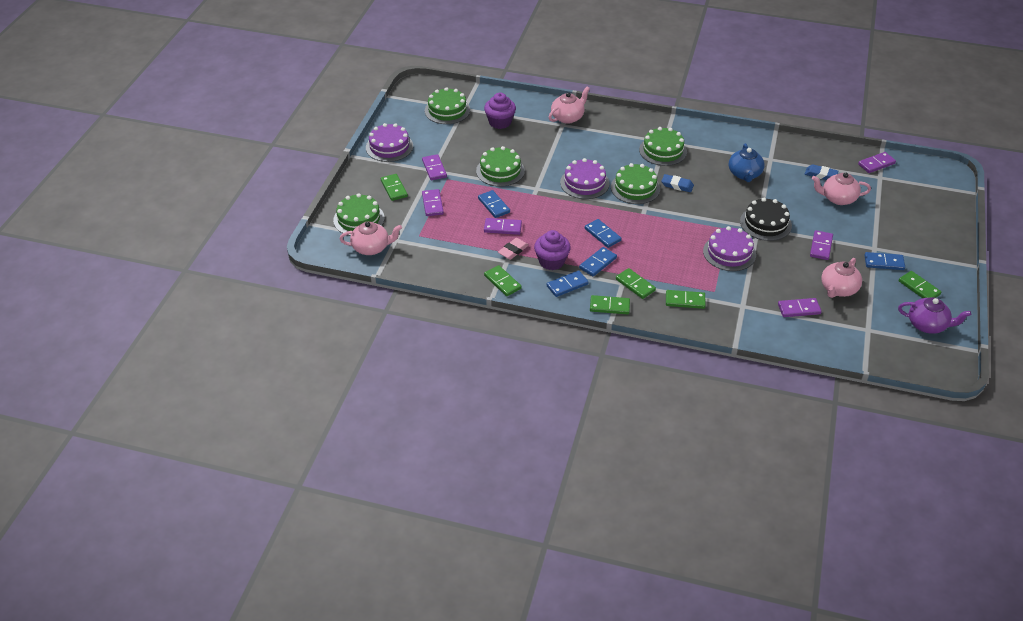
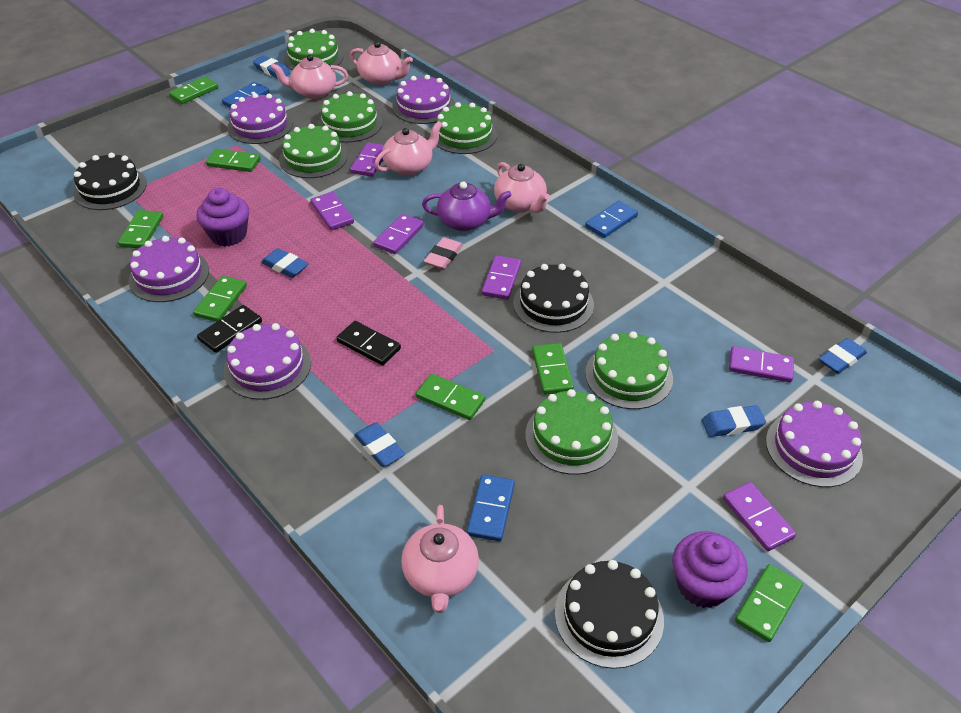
black cake: 1 -> 3
black domino: 0 -> 2
blue domino: 5 -> 3
blue eraser: 2 -> 5
blue teapot: 1 -> 0
green cake: 5 -> 6
green domino: 6 -> 7
pink teapot: 4 -> 5
purple cake: 3 -> 5

